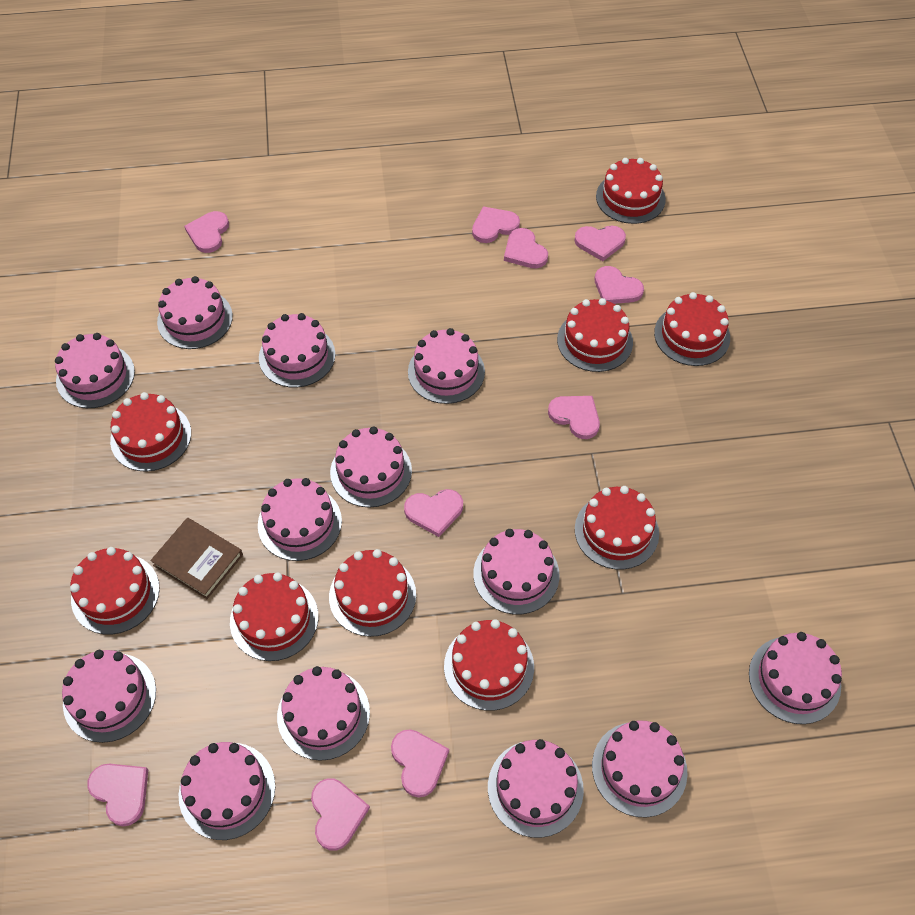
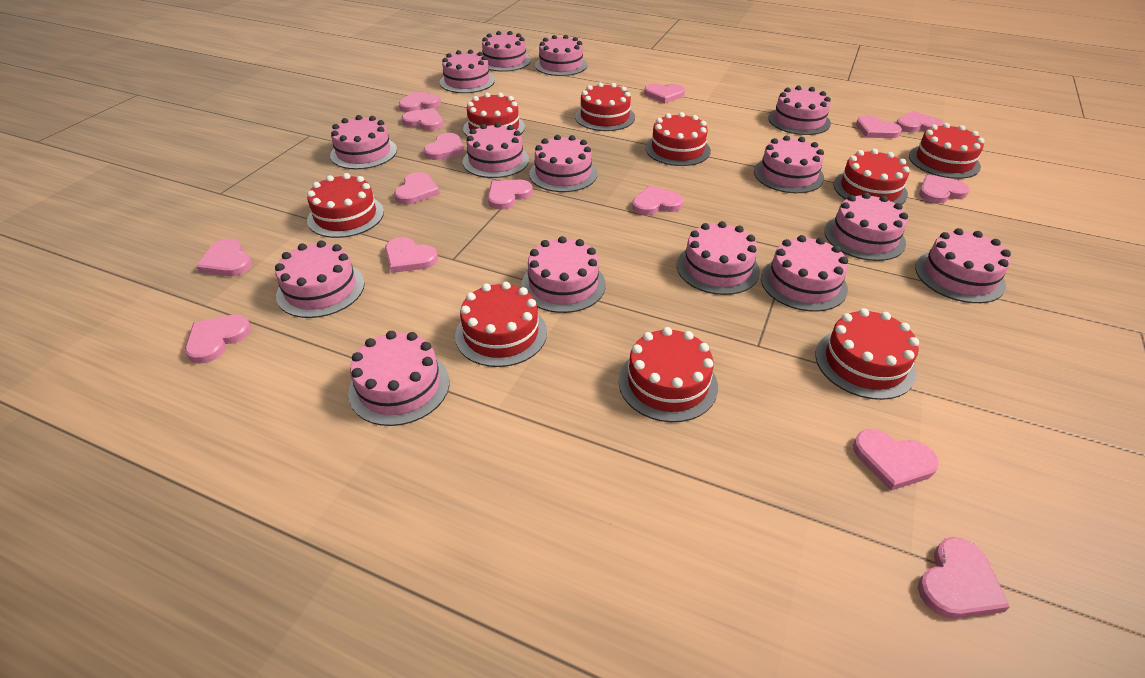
brown book: 1 -> 0
pink cake: 13 -> 15
pink heart: 10 -> 15

